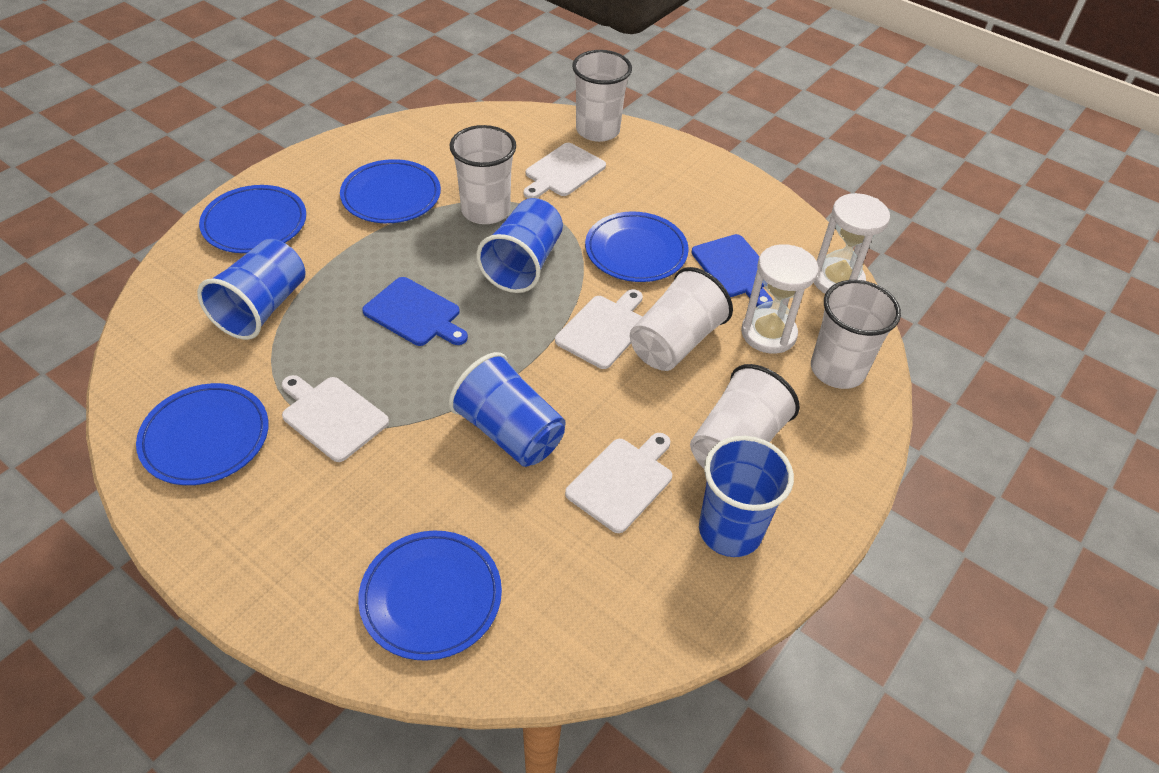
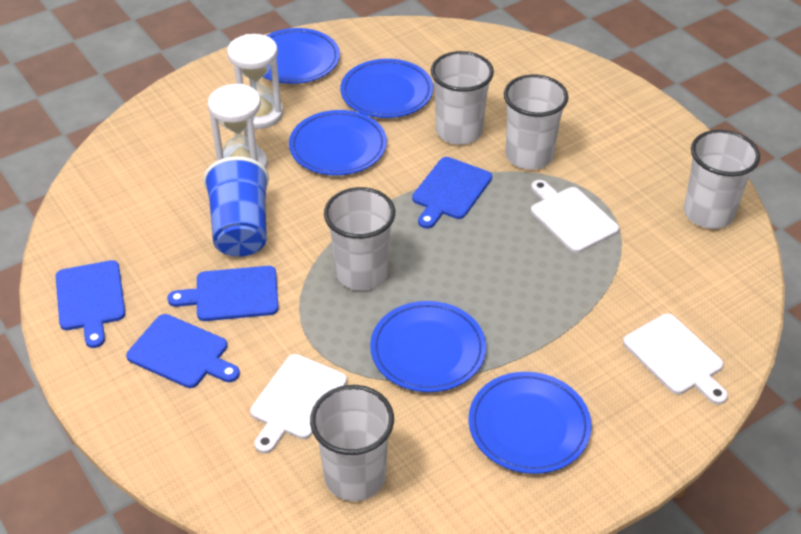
blue cup: 4 -> 1
blue cutting board: 2 -> 4
white cutting board: 4 -> 3

